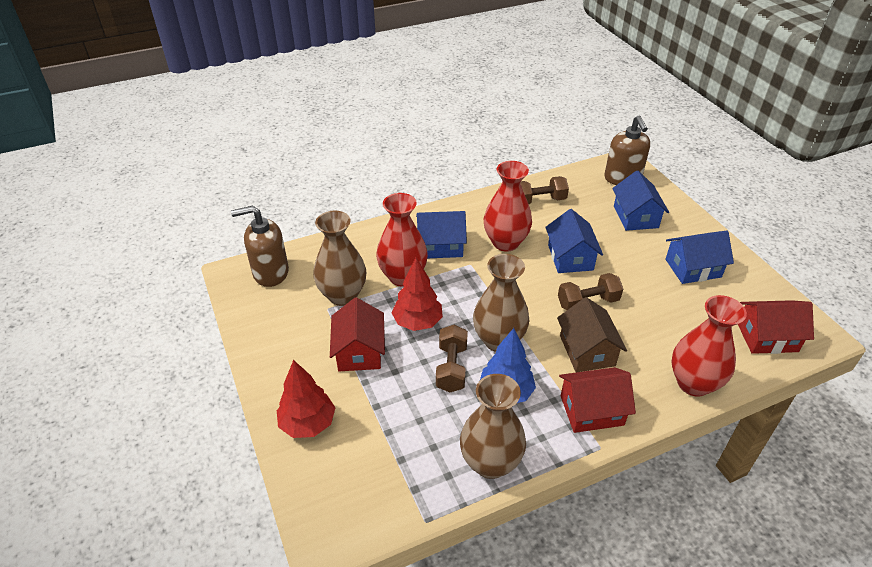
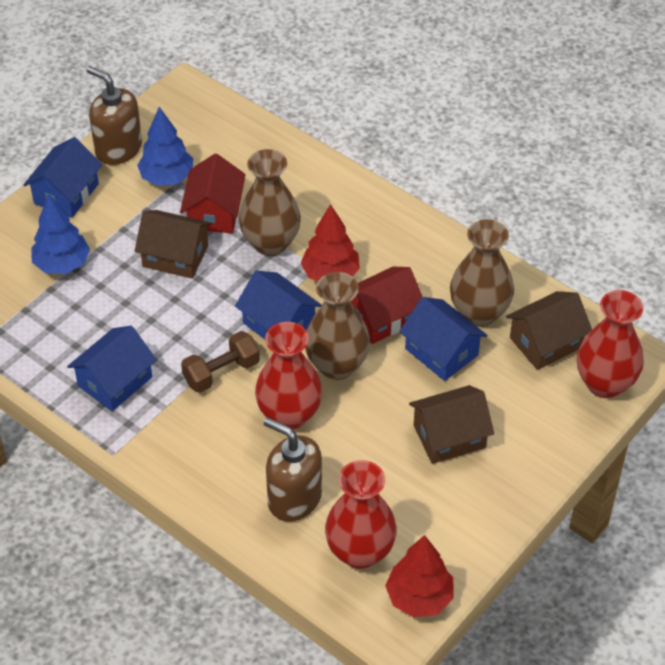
blue tree: 1 -> 2
brown dumbbell: 3 -> 1
brown house: 1 -> 3
red house: 3 -> 2

